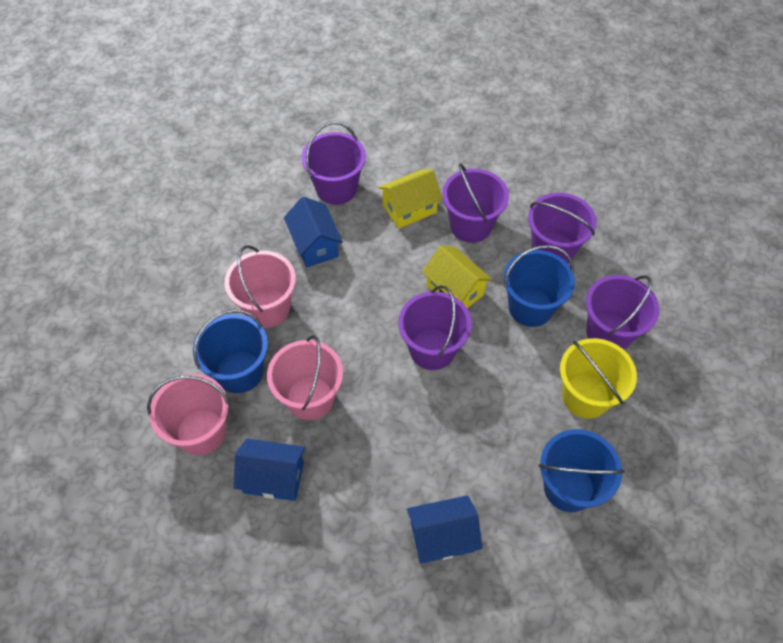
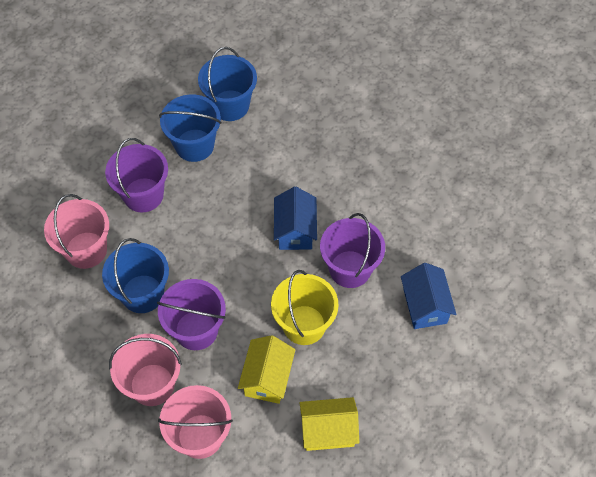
blue house: 3 -> 2
purple bucket: 5 -> 3

